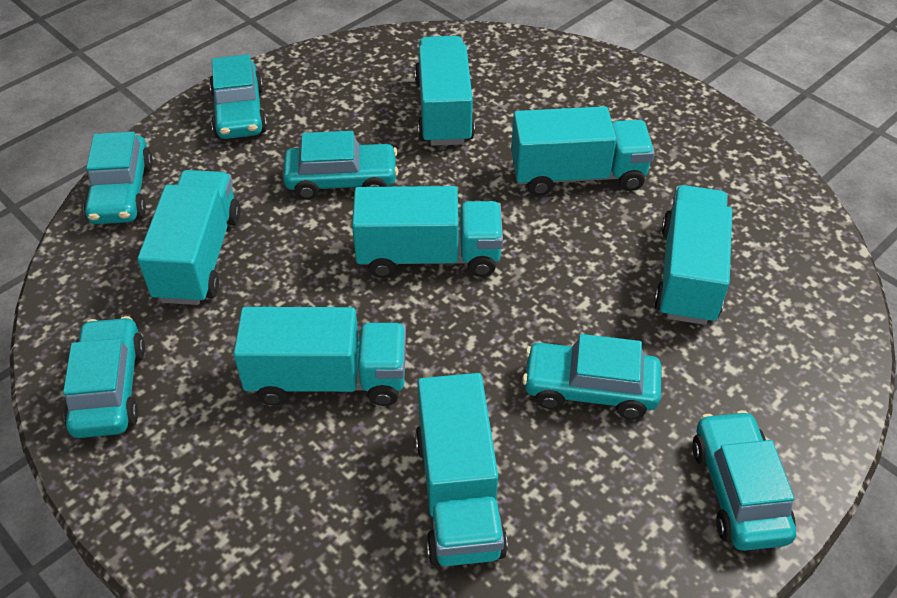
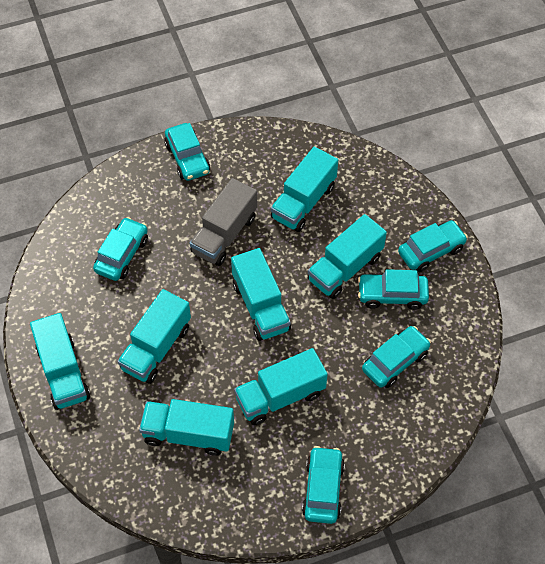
grey truck: 0 -> 1

